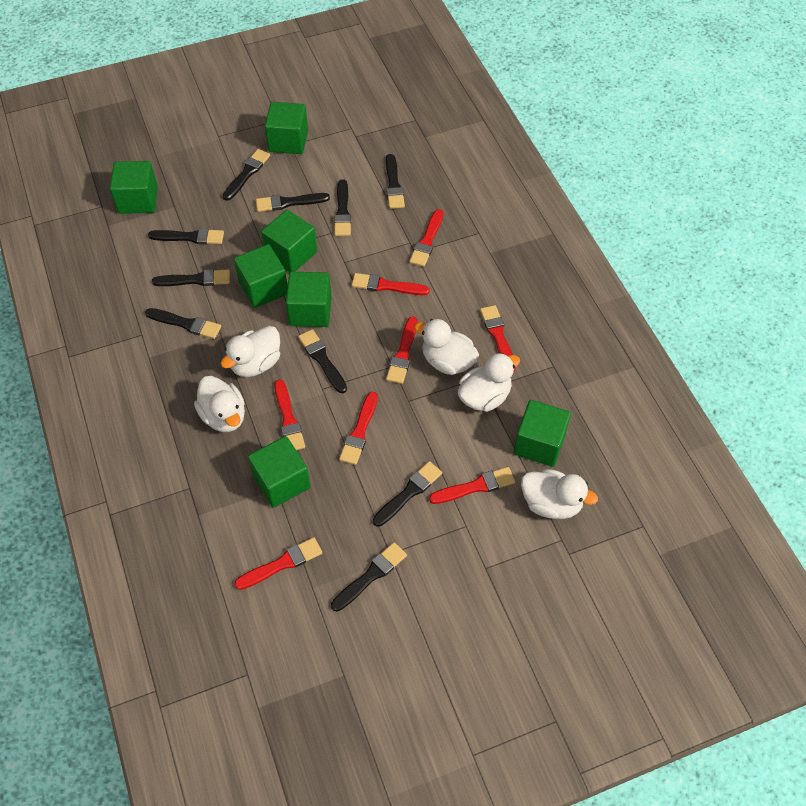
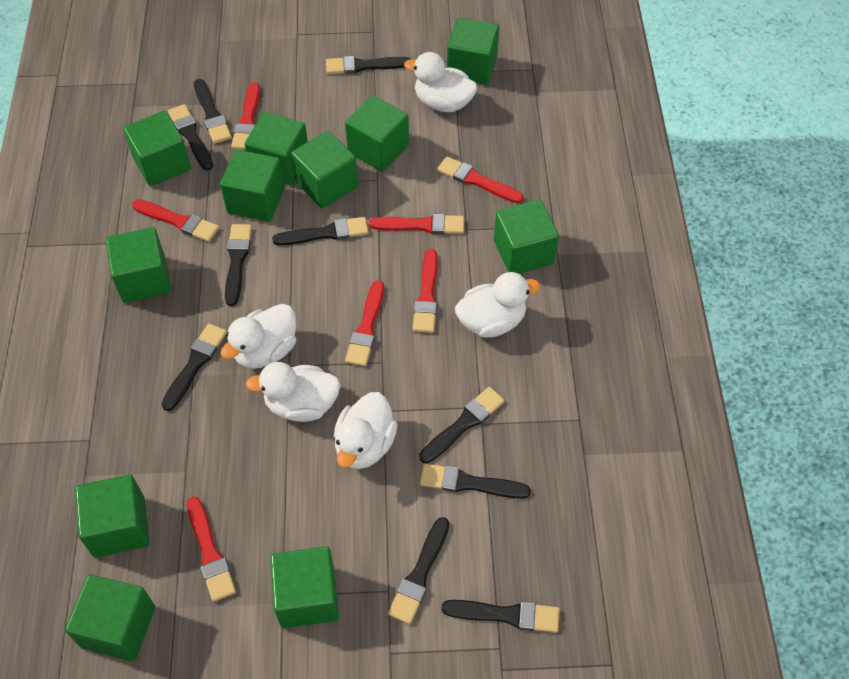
green cube: 7 -> 11
red brush: 8 -> 7

